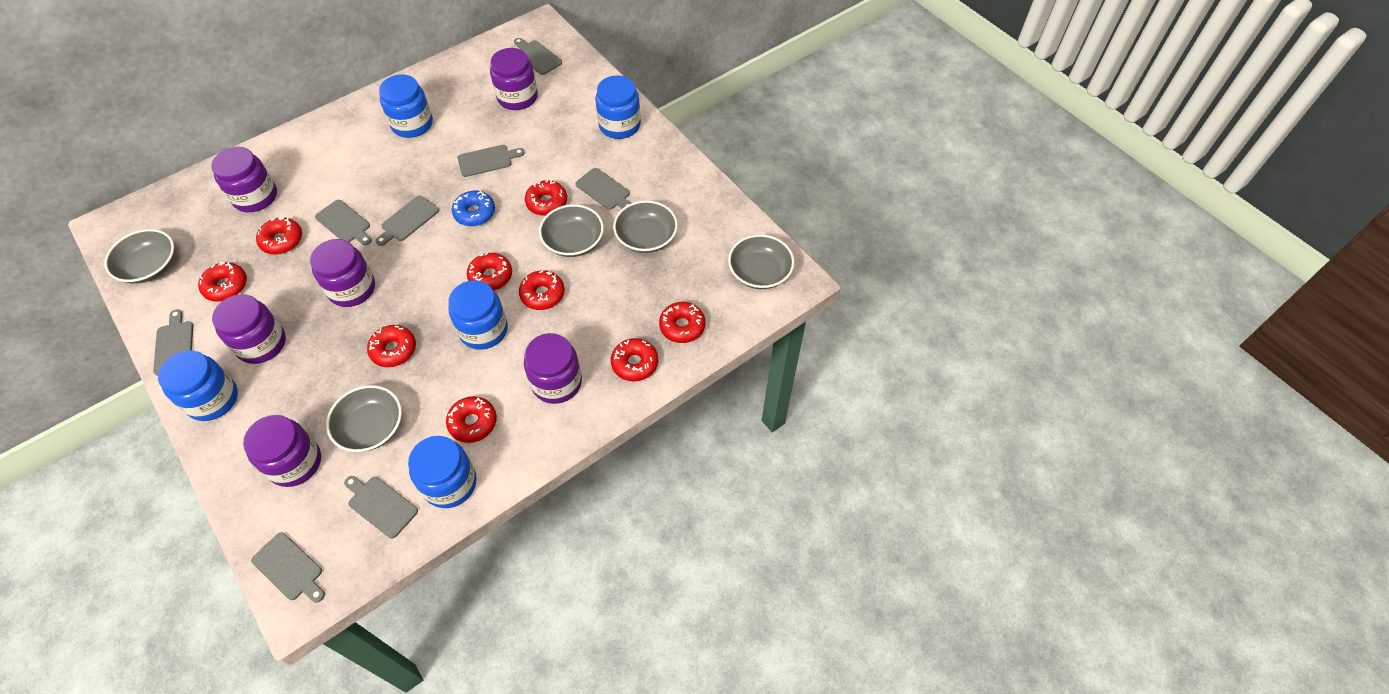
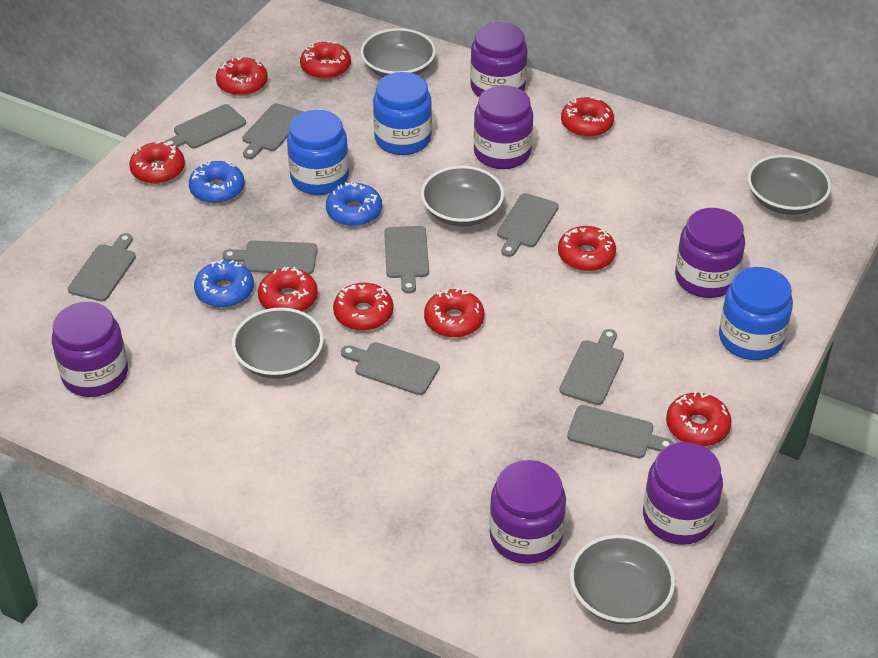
blue donut: 1 -> 3
blue jar: 5 -> 3
grey cutting board: 8 -> 9

